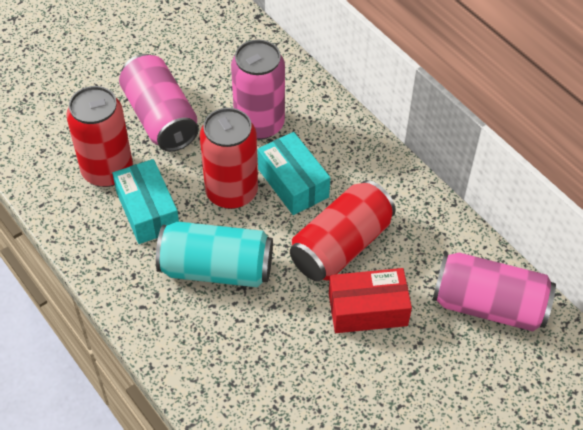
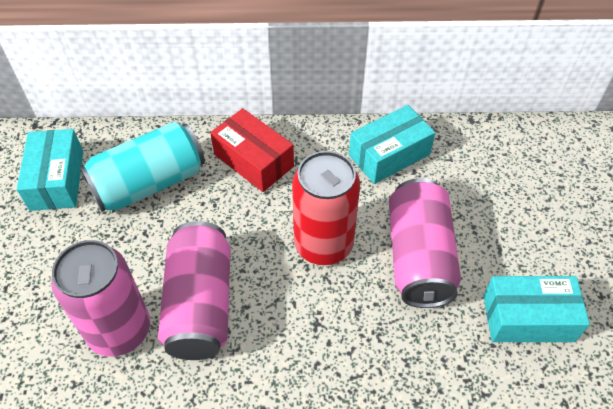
red can: 3 -> 1
turquoise box: 2 -> 3

